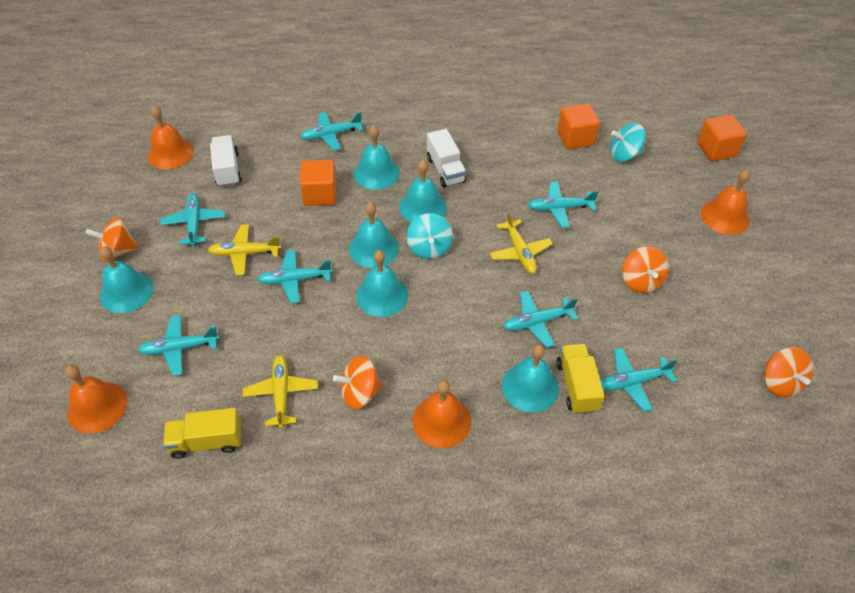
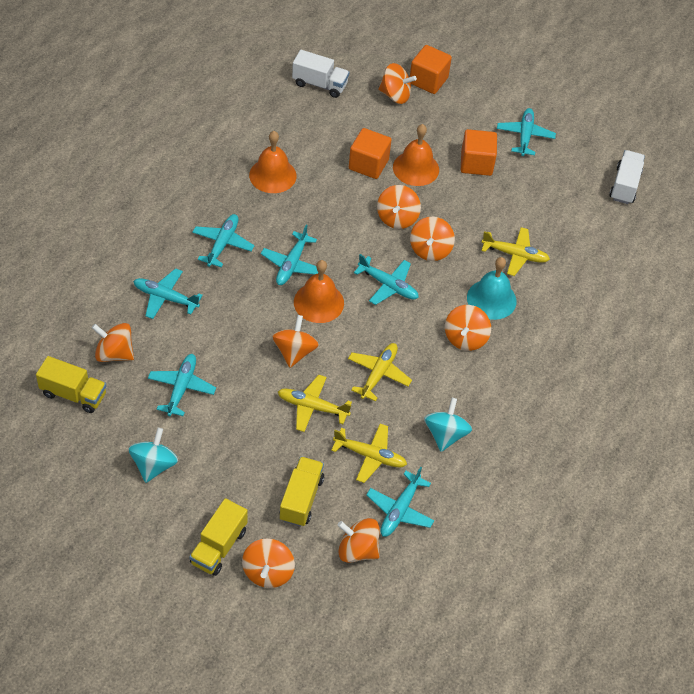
orange bell: 4 -> 3
orange spinning top: 4 -> 8
turquoise bell: 6 -> 1
yellow plane: 3 -> 4
yellow truck: 2 -> 3

